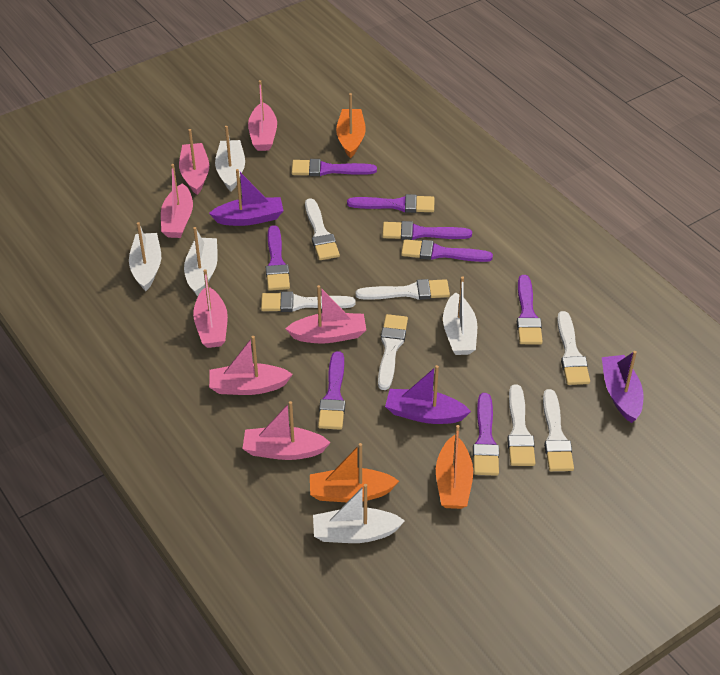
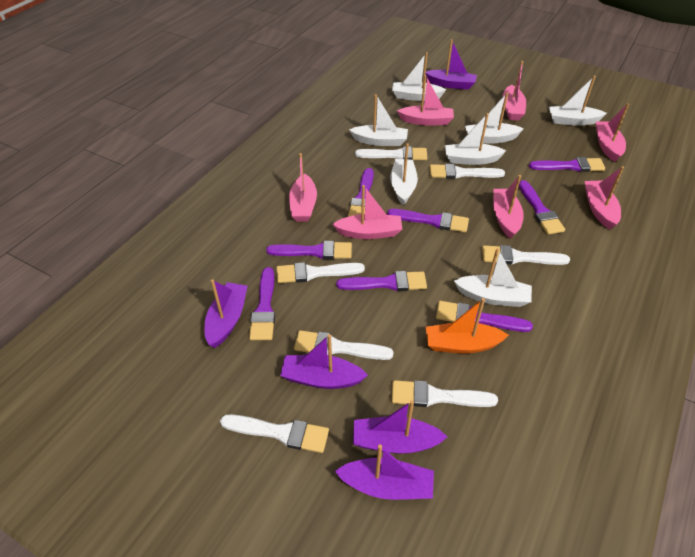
orange boat: 3 -> 1
purple boat: 3 -> 5
white boat: 5 -> 7

